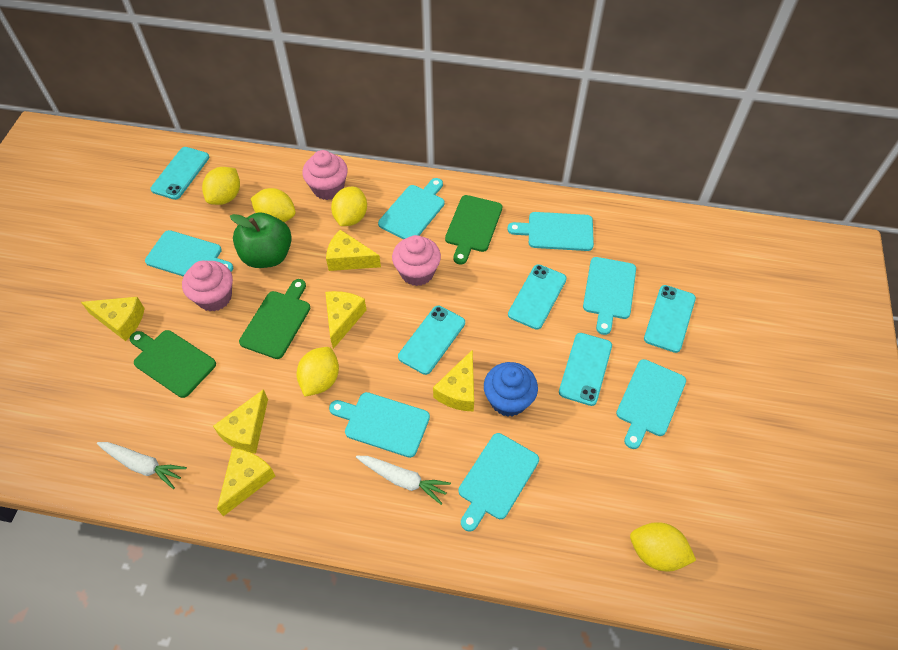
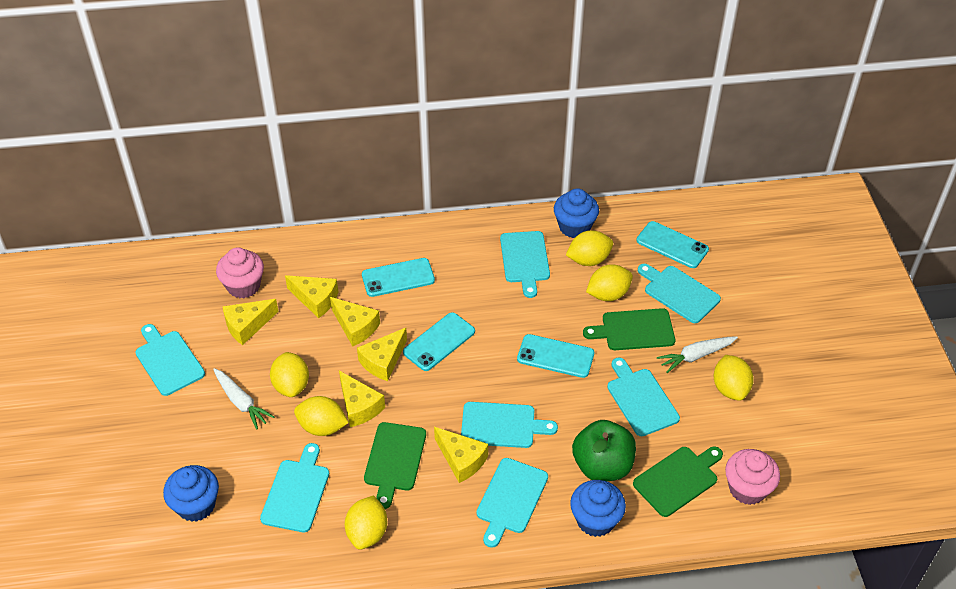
blue cupcake: 1 -> 3
pink cupcake: 3 -> 2
turquoise phone: 5 -> 4
yellow lemon: 5 -> 6

